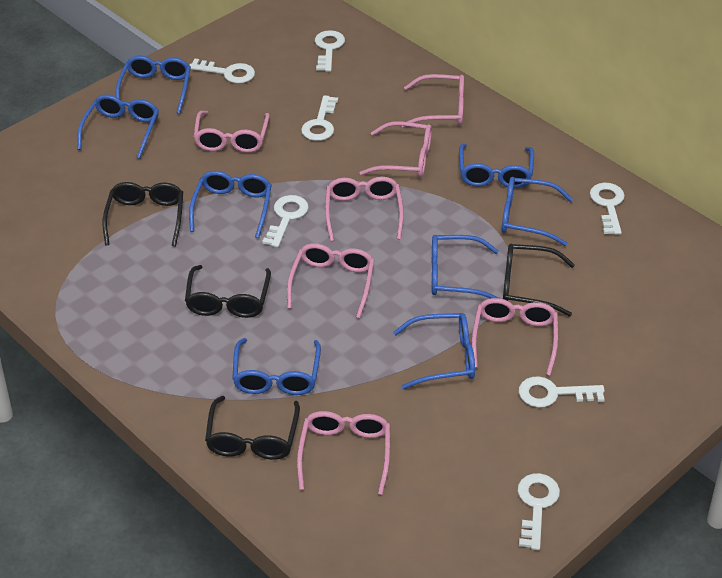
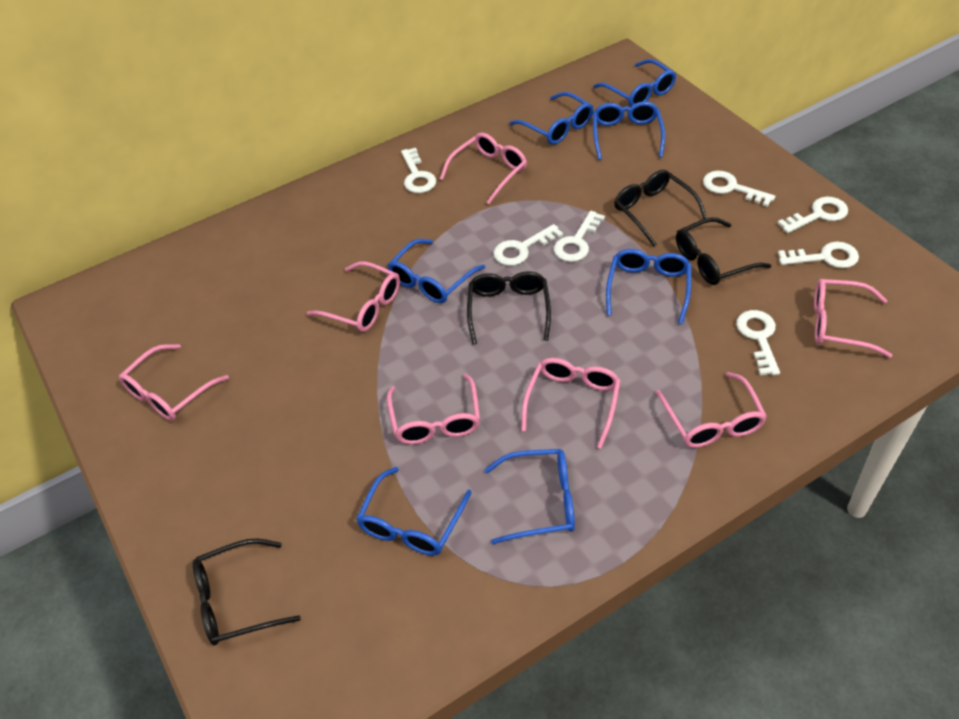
blue glasses: 8 -> 7

